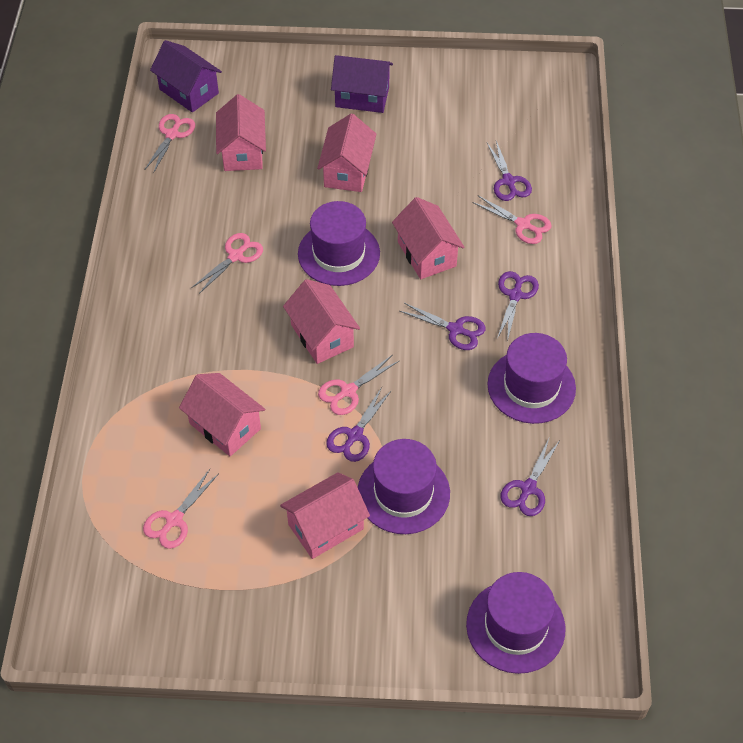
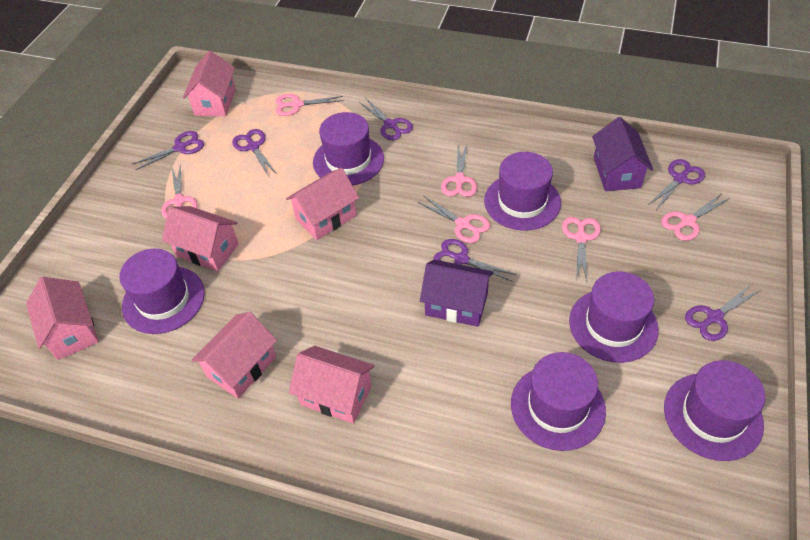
pink scissors: 5 -> 6
purple hat: 4 -> 6
purple scissors: 5 -> 6

